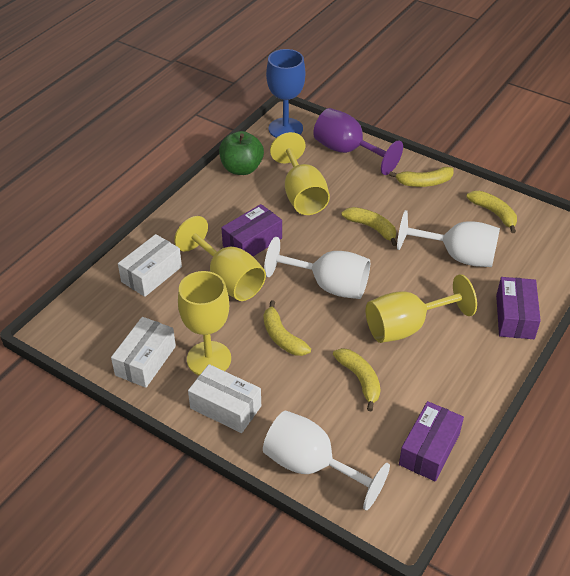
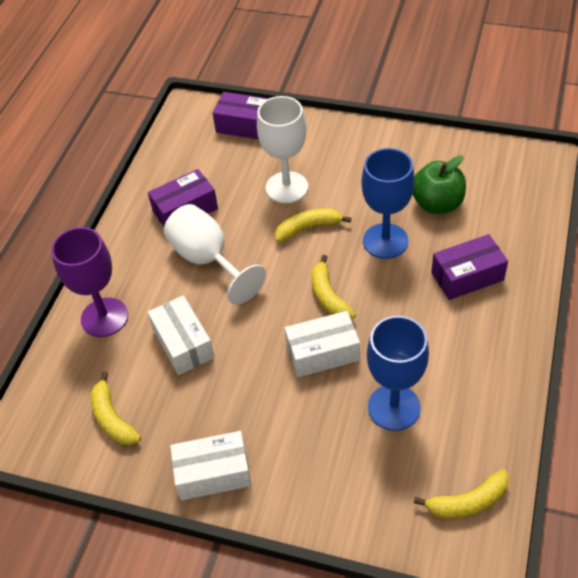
blue goblet: 1 -> 2
white goblet: 3 -> 2
yellow banana: 5 -> 4
yellow goblet: 4 -> 0

